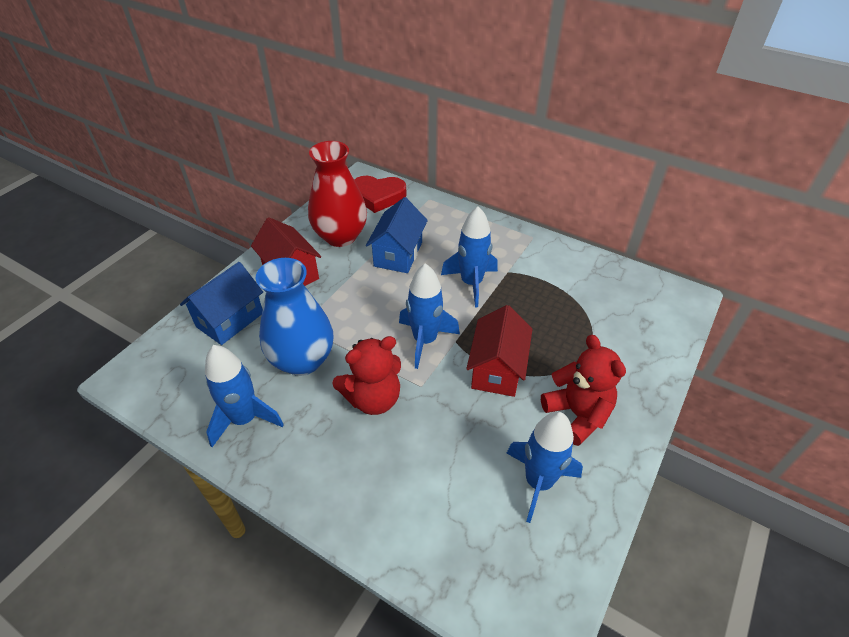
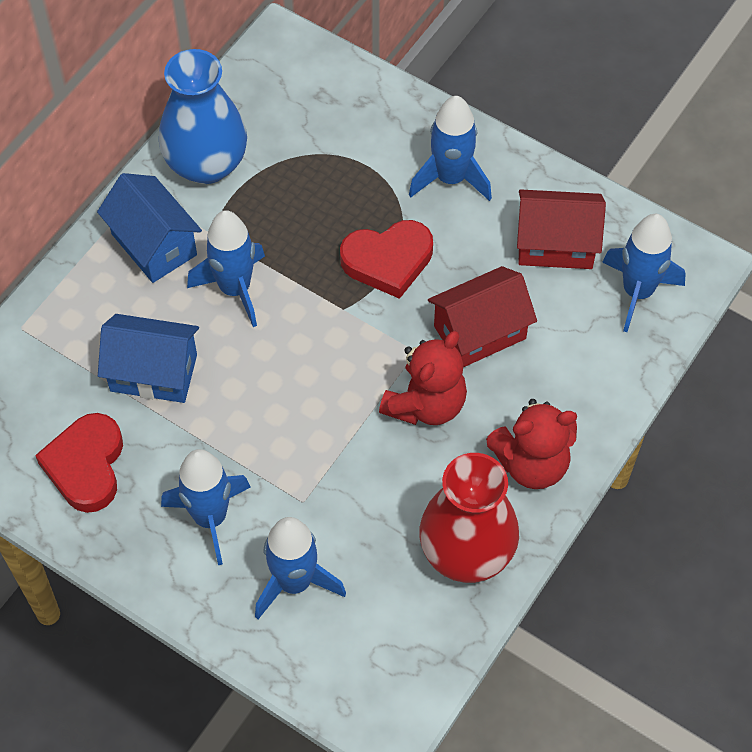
blue rocket: 4 -> 5
red heart: 1 -> 2

